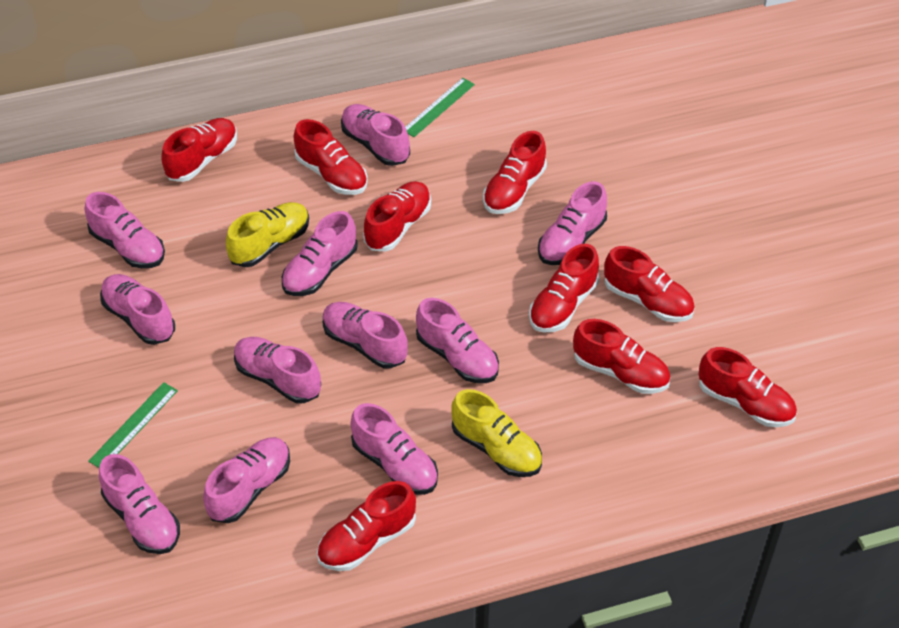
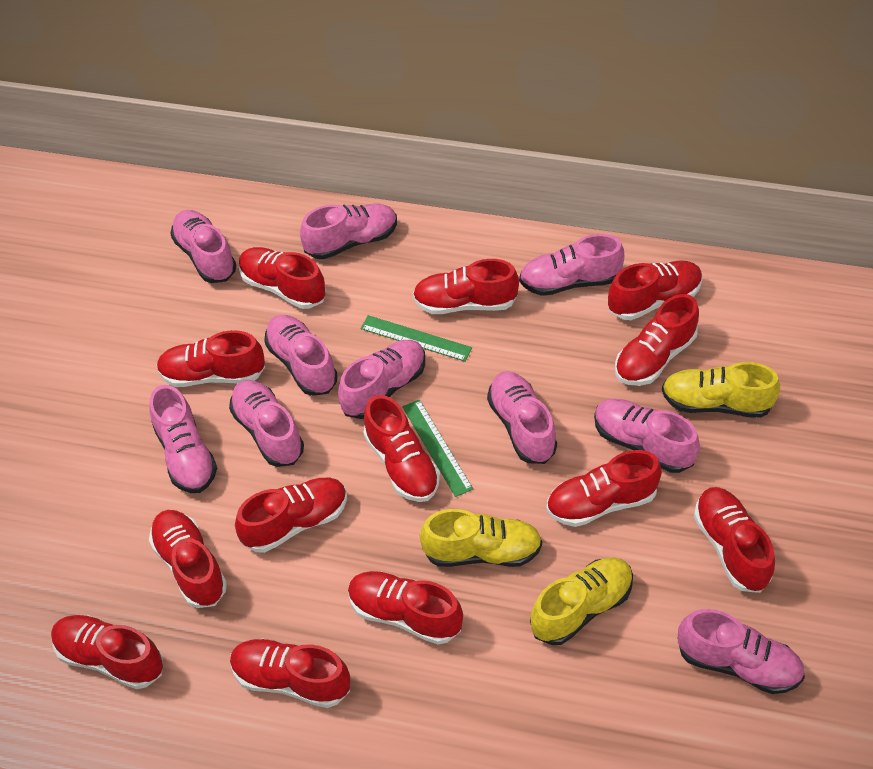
pink shoe: 11 -> 10
red shoe: 9 -> 13
yellow shoe: 2 -> 3

